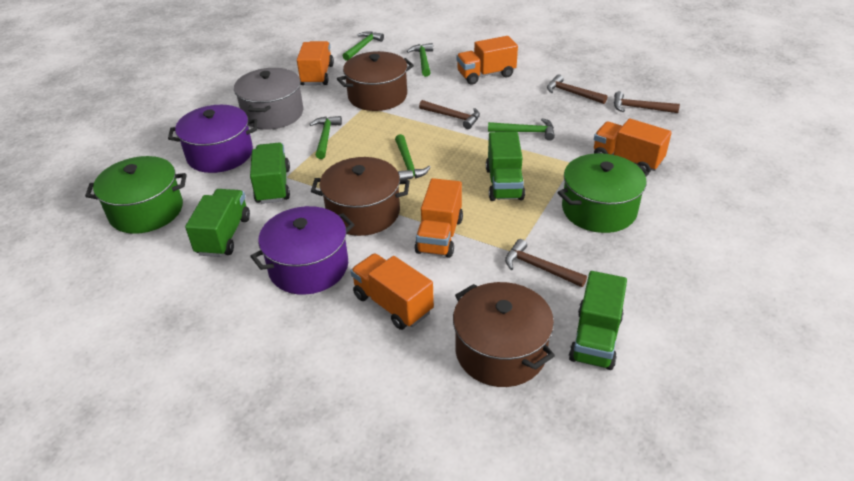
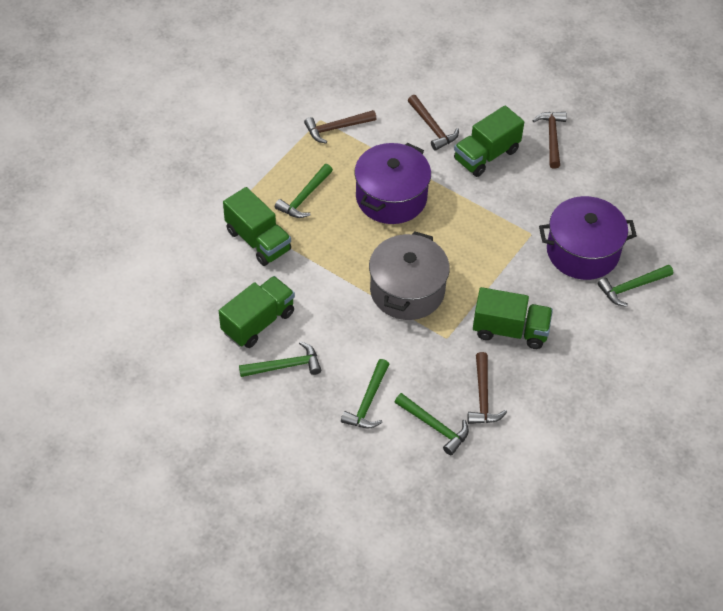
brown pot: 3 -> 0
green pot: 2 -> 0
orange truck: 5 -> 0

